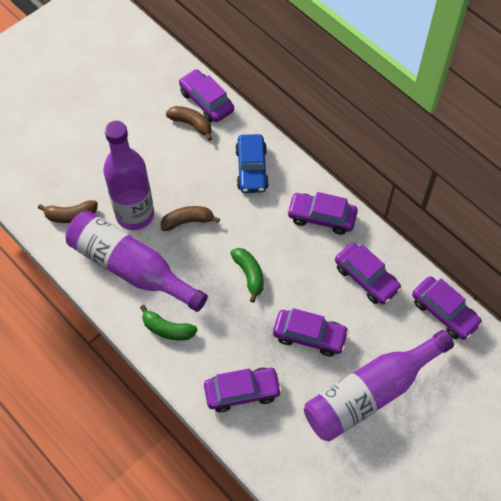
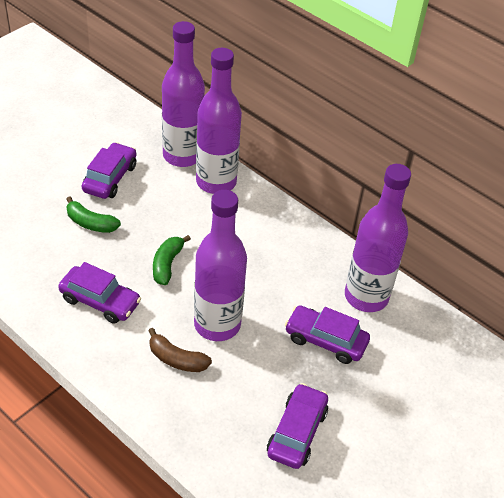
blue car: 1 -> 0
brown banana: 3 -> 1
purple bottle: 3 -> 4
purple car: 6 -> 4

